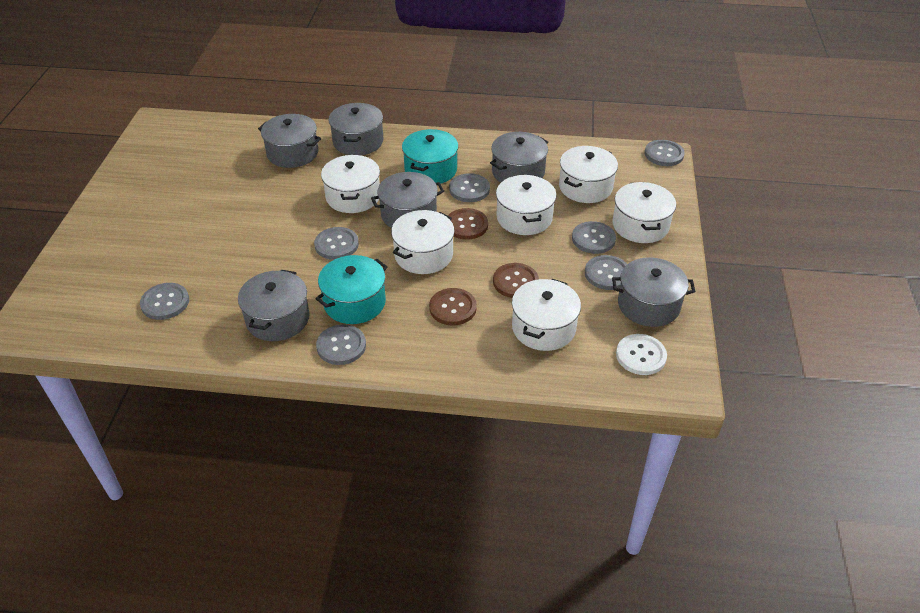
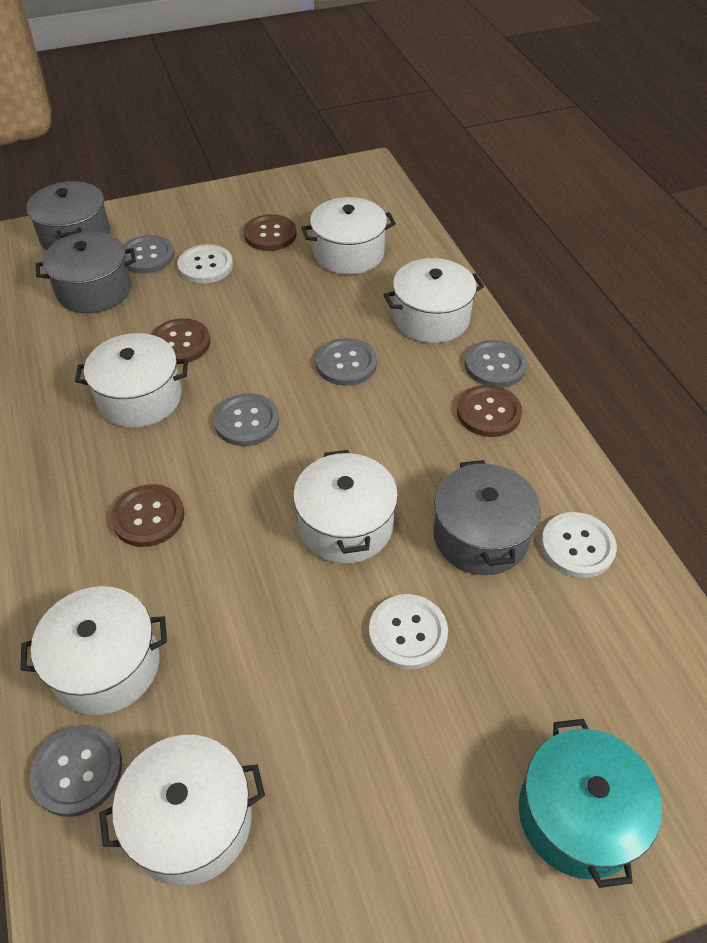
brown button: 3 -> 4
grey button: 7 -> 5
grey pot: 6 -> 3
turquoise pot: 2 -> 1
white button: 1 -> 3

